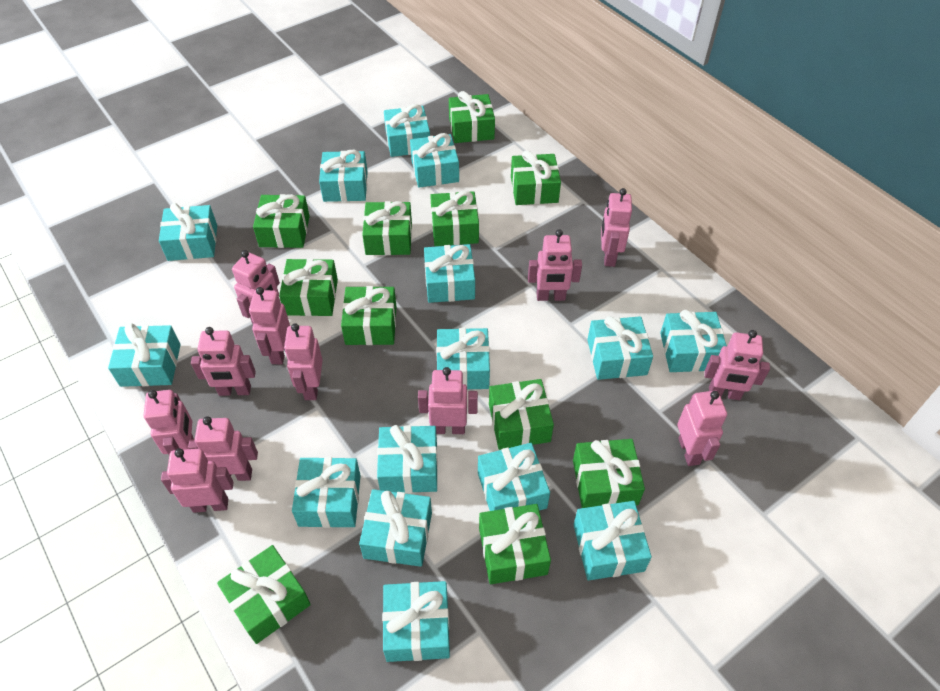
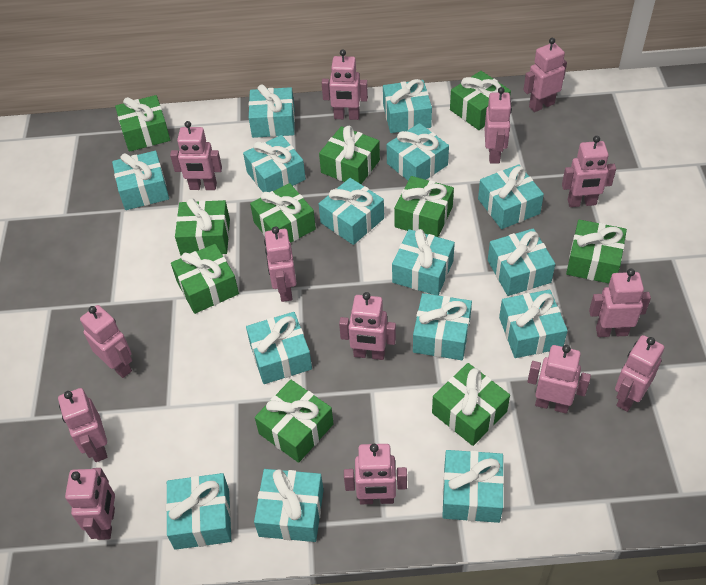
green gift: 11 -> 10
pink robot: 12 -> 14

